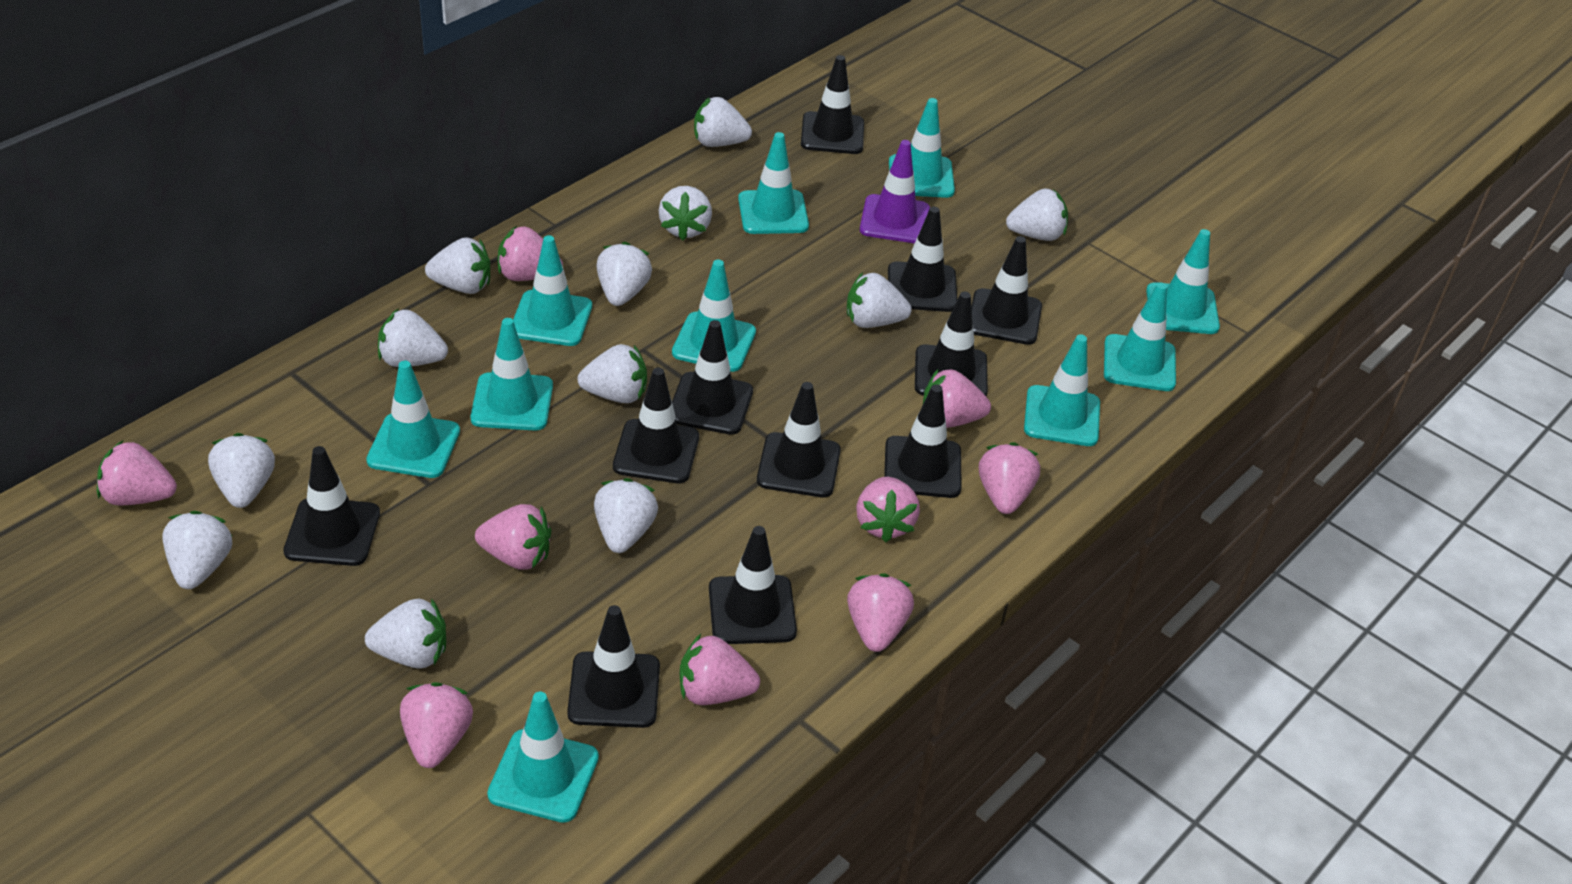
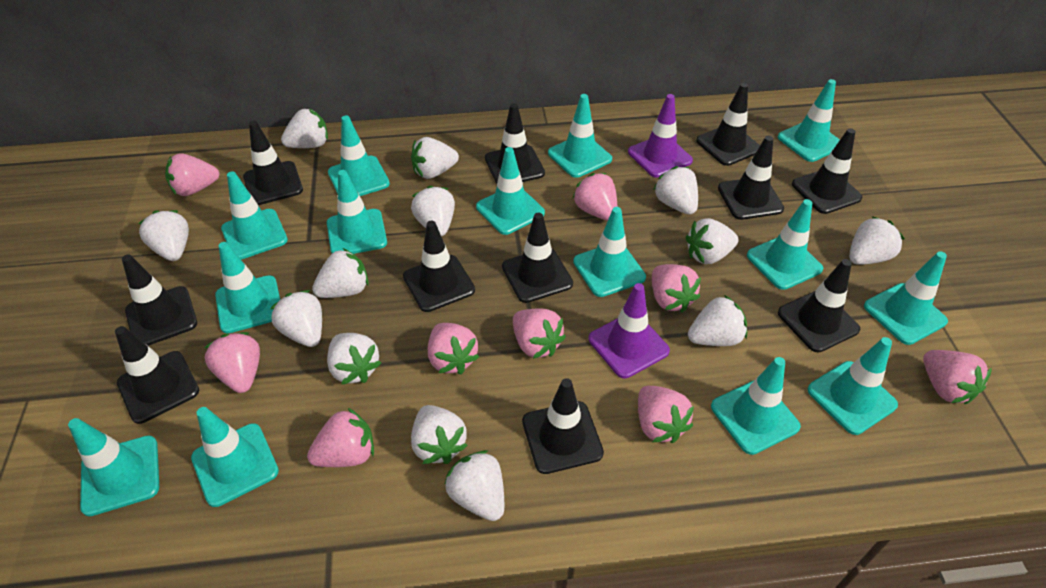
purple traffic cone: 1 -> 2
turquoise traffic cone: 10 -> 14
white strawberry: 12 -> 13

